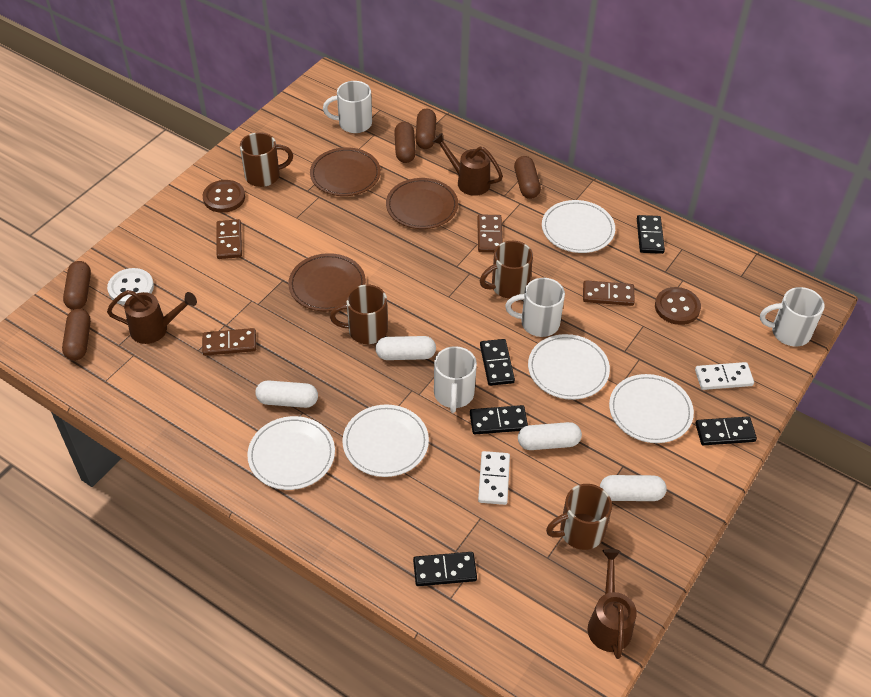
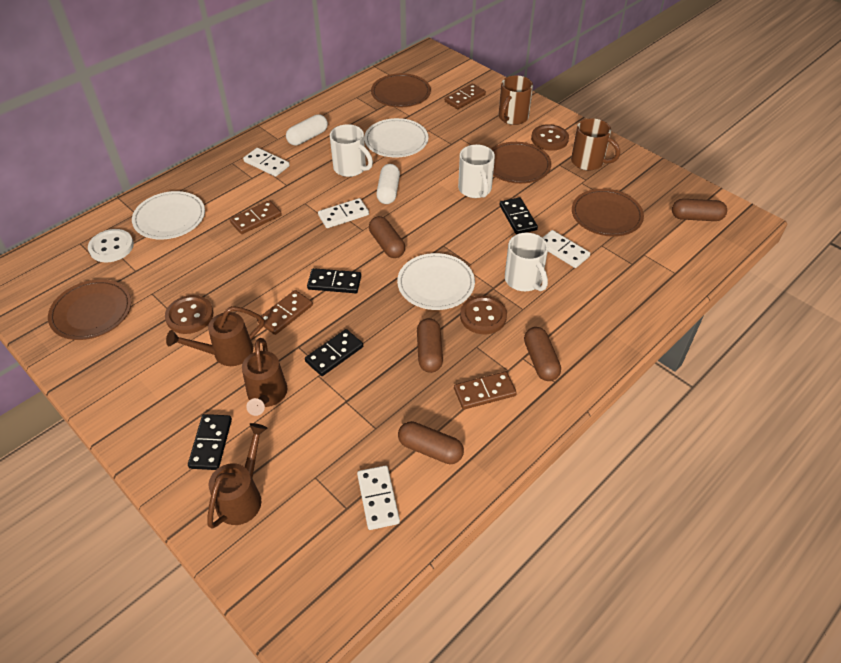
black domino: 5 -> 4
brown button: 2 -> 3
brown mug: 4 -> 2
brown plate: 3 -> 4
white capsule: 4 -> 2
white domino: 2 -> 4
white mug: 4 -> 3
white plate: 5 -> 3

